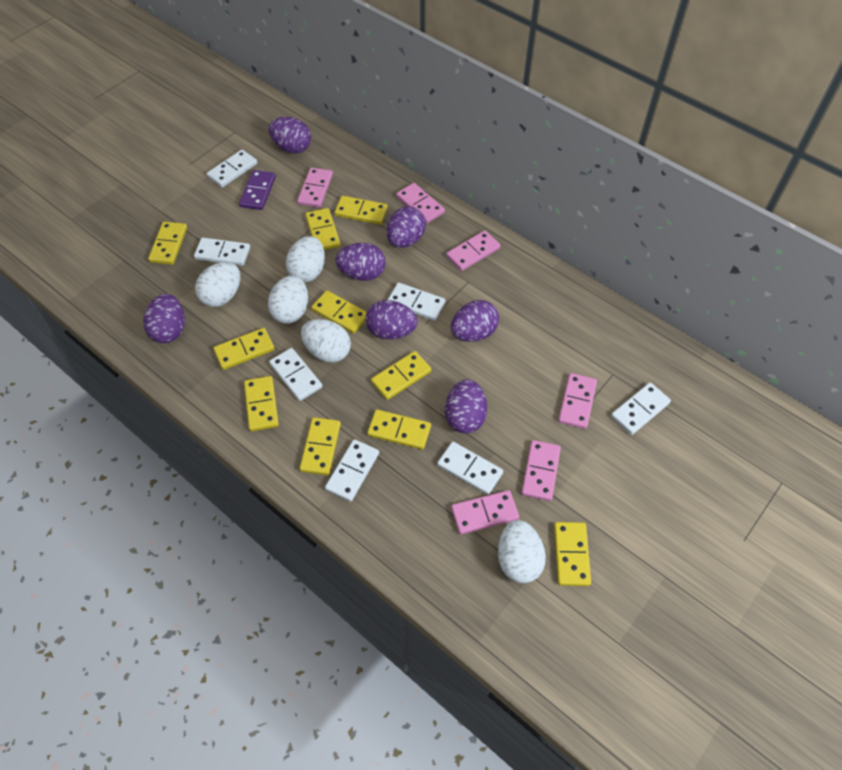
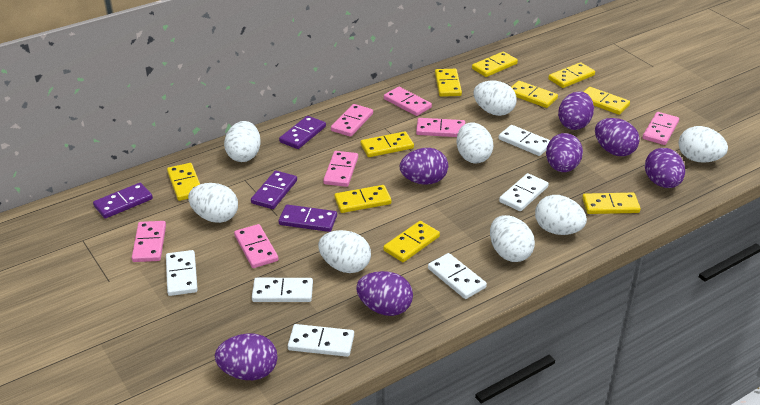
pink domino: 6 -> 7
purple domino: 1 -> 4
white domino: 7 -> 6
white egg: 5 -> 8

